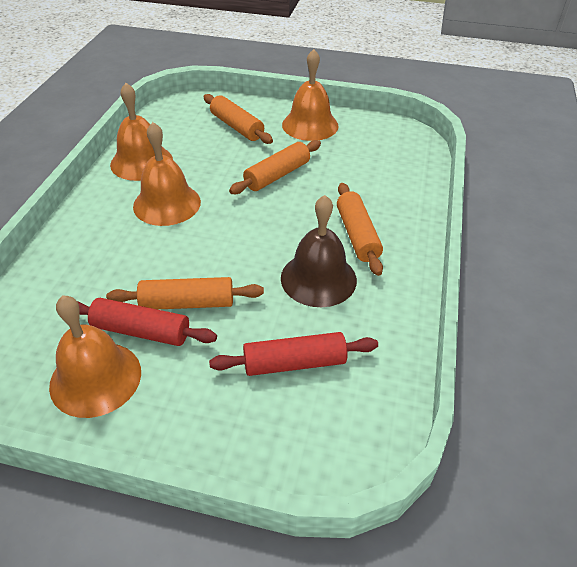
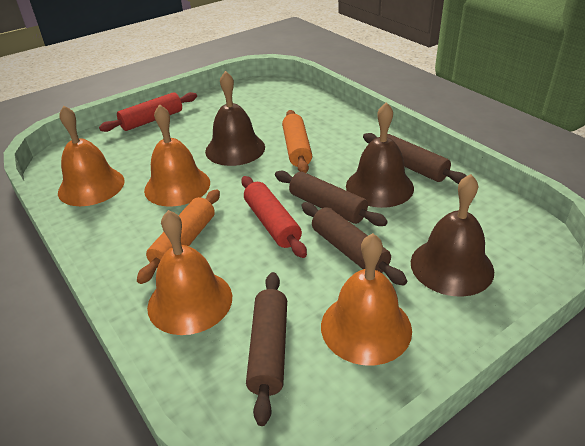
brown bell: 1 -> 3
brown rolling pin: 0 -> 4
orange rolling pin: 4 -> 2

